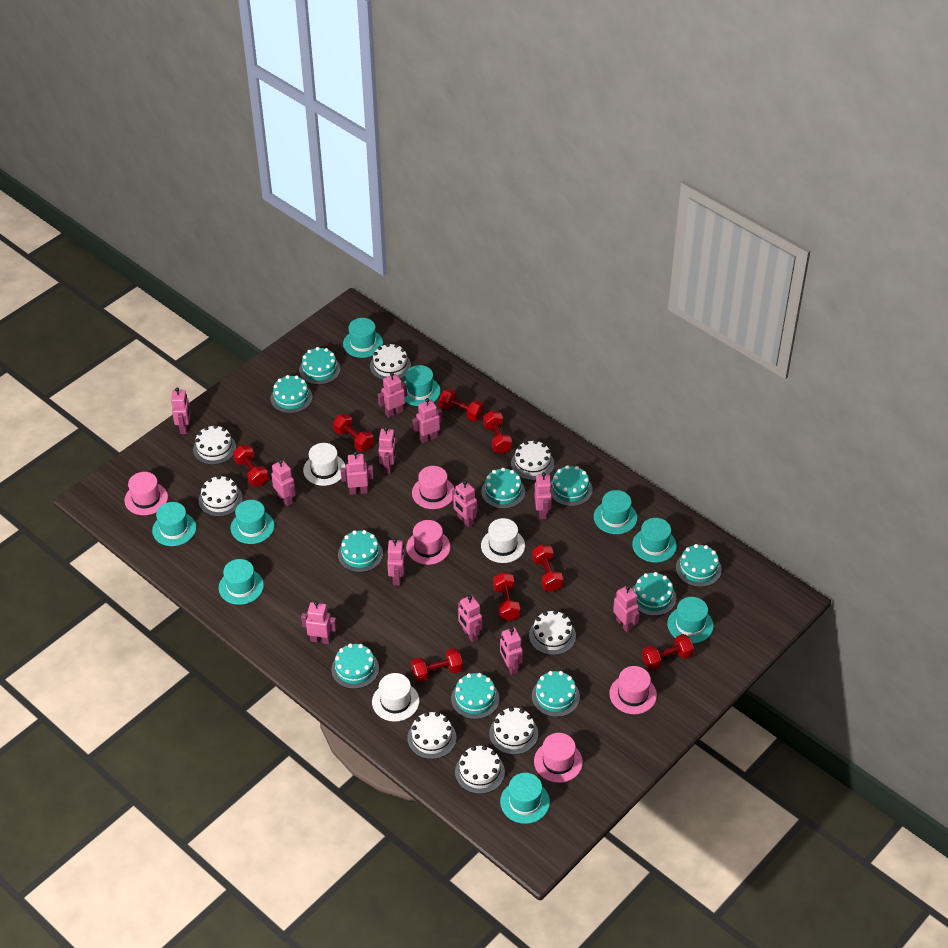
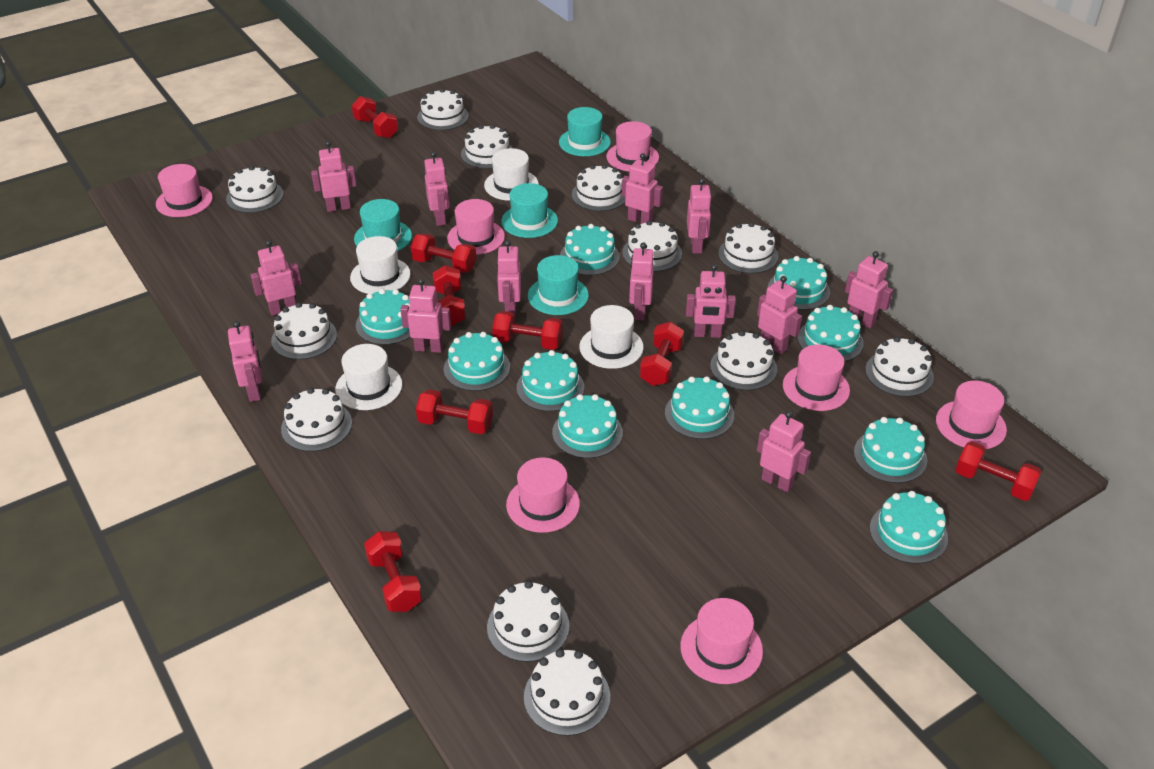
pink hat: 5 -> 7
turquoise hat: 9 -> 4
white cake: 8 -> 12
white hat: 3 -> 4

